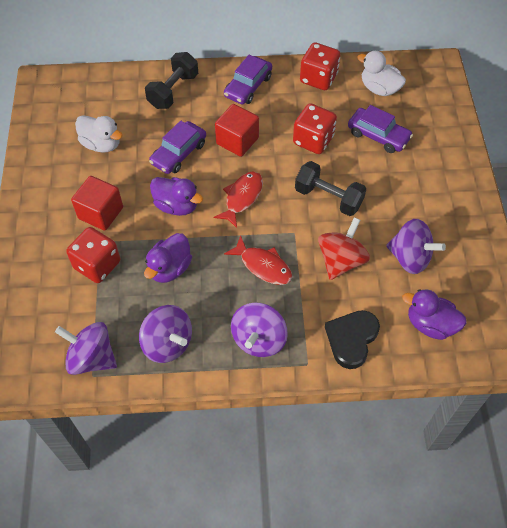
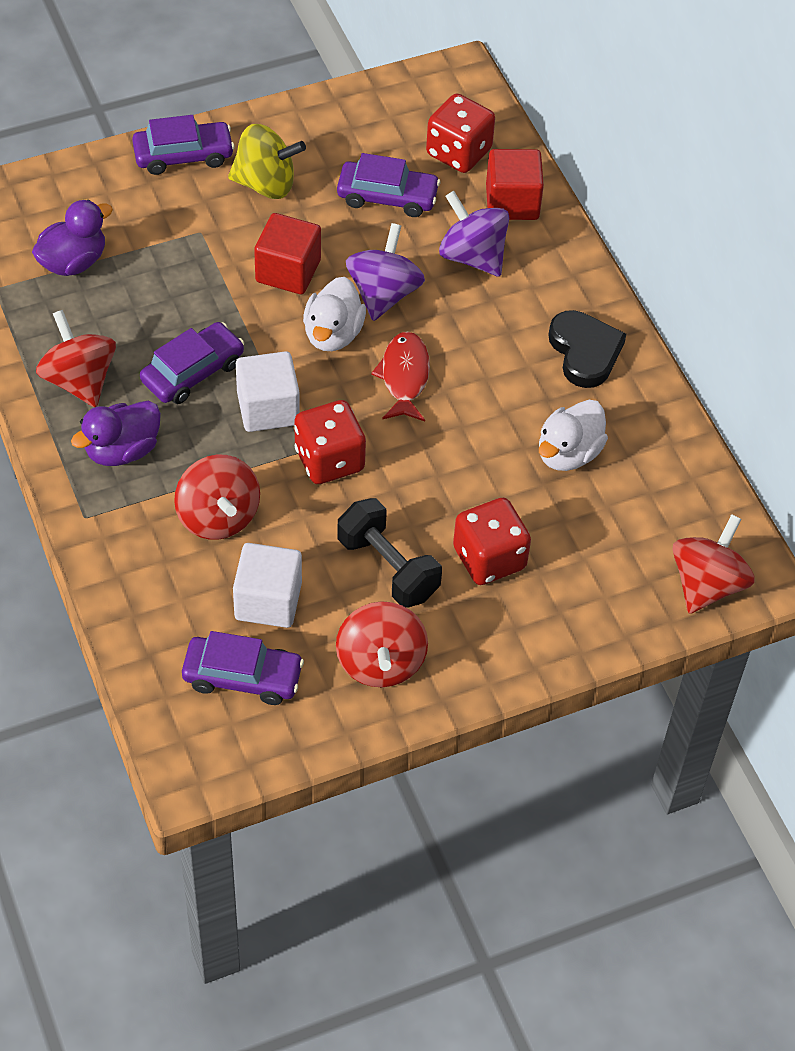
black dumbbell: 2 -> 1
purple car: 3 -> 4
purple duck: 3 -> 2
purple spinning top: 4 -> 2
red fish: 2 -> 1
red spinning top: 1 -> 4
white cube: 0 -> 2
yellow spinning top: 0 -> 1

